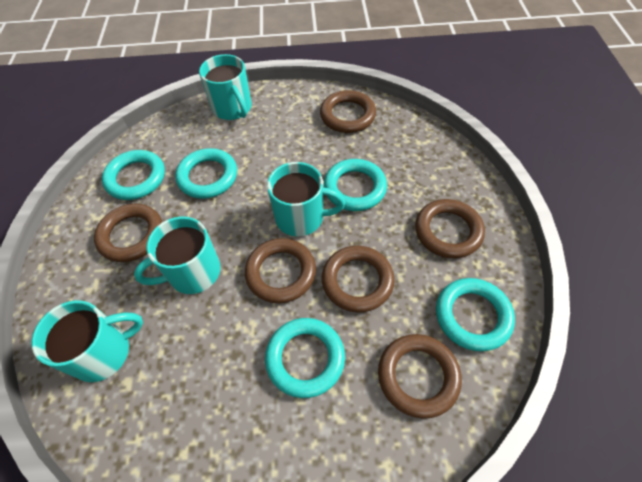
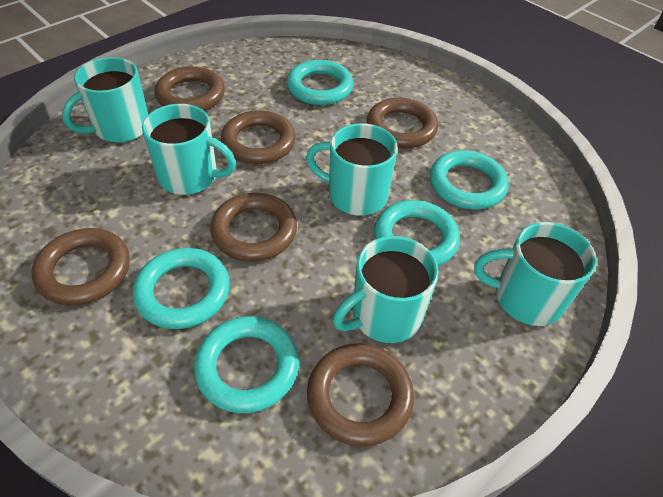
turquoise mug: 4 -> 5

